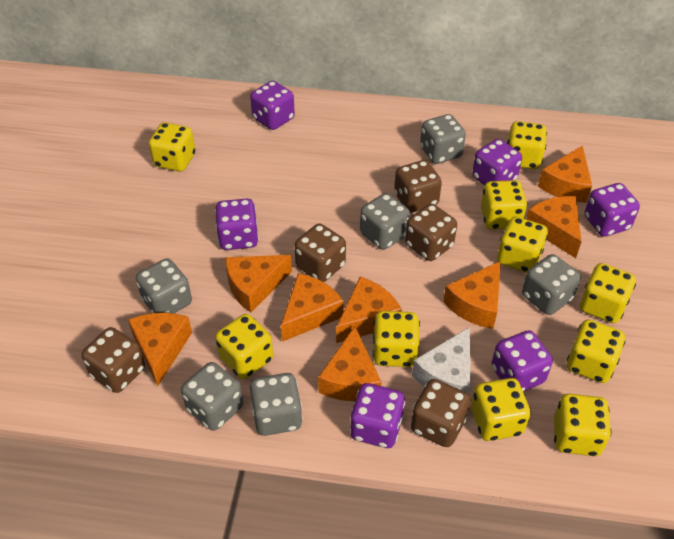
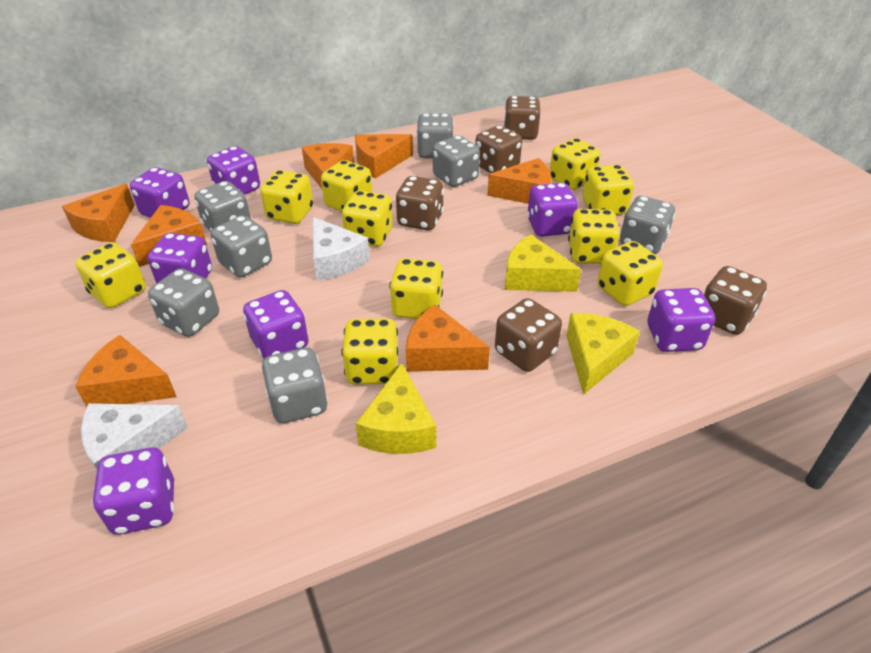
grey dice: 6 -> 7
orange cheese: 8 -> 7
purple dice: 6 -> 7
white cheese: 1 -> 2
yellow cheese: 0 -> 3

